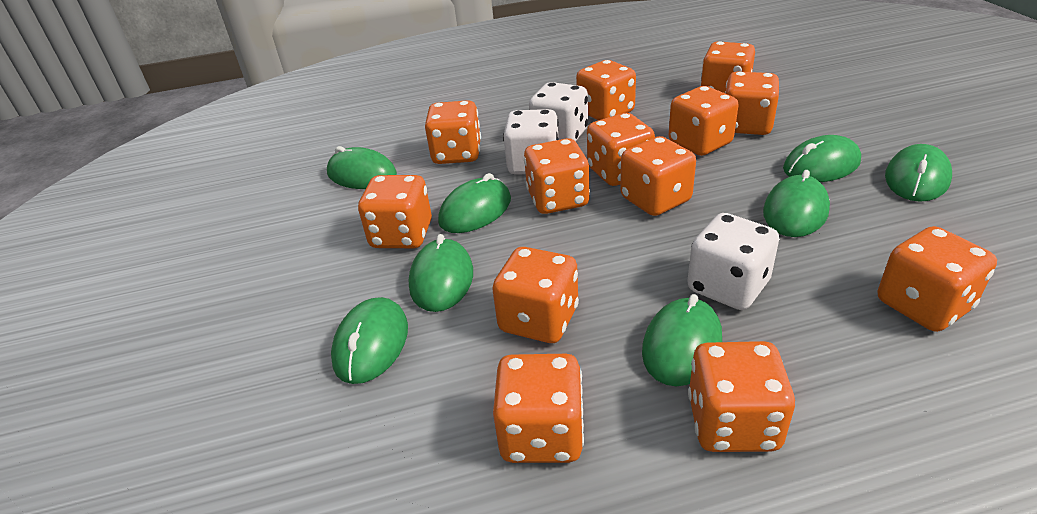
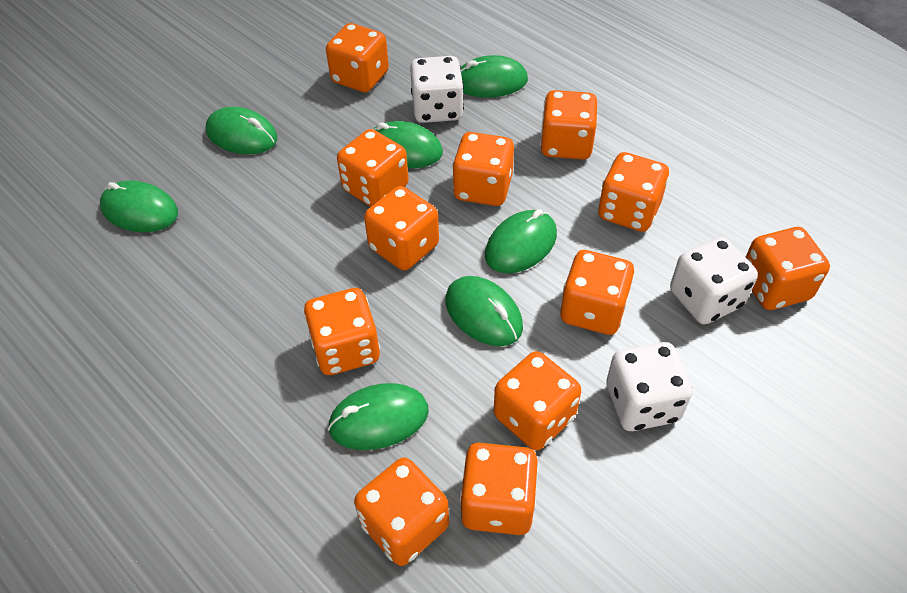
green mouse: 8 -> 7
orange dice: 13 -> 12

